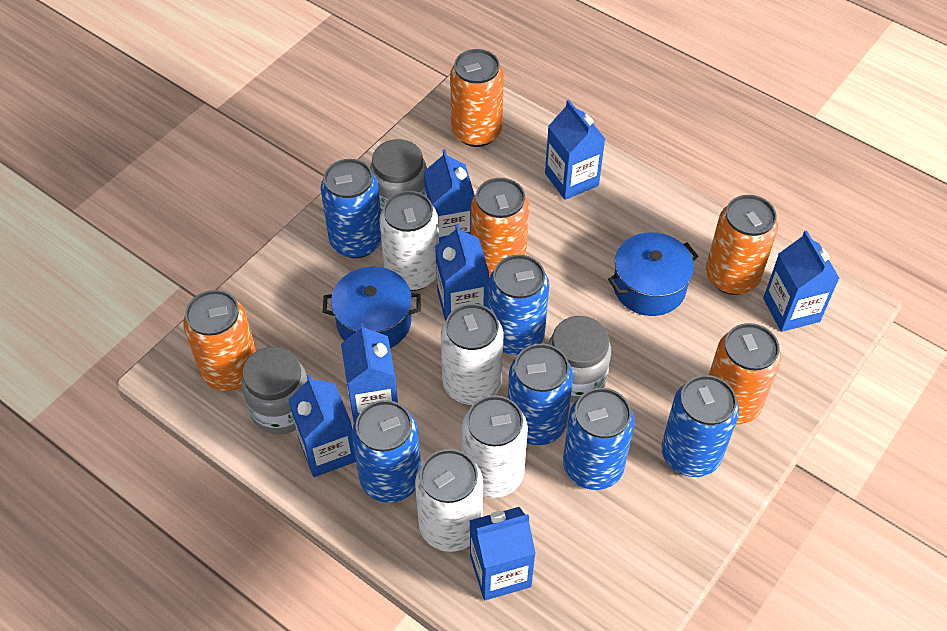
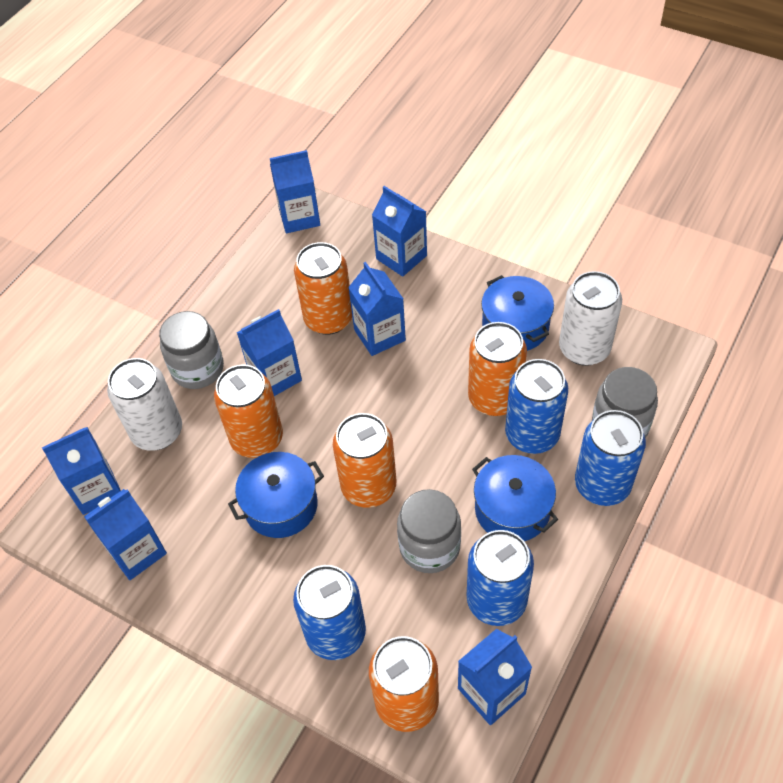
blue can: 6 -> 4
blue pot: 2 -> 3
white can: 4 -> 2

